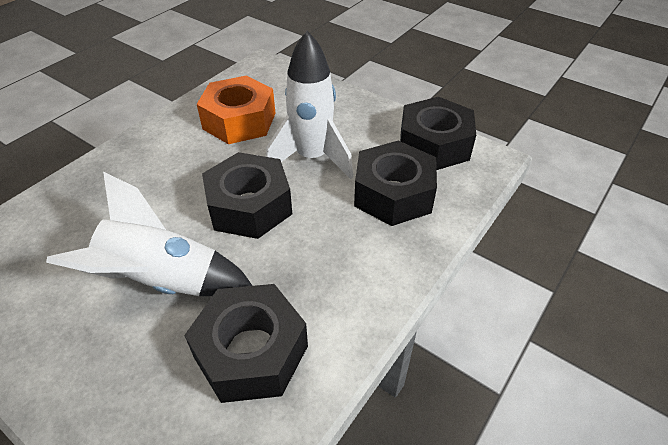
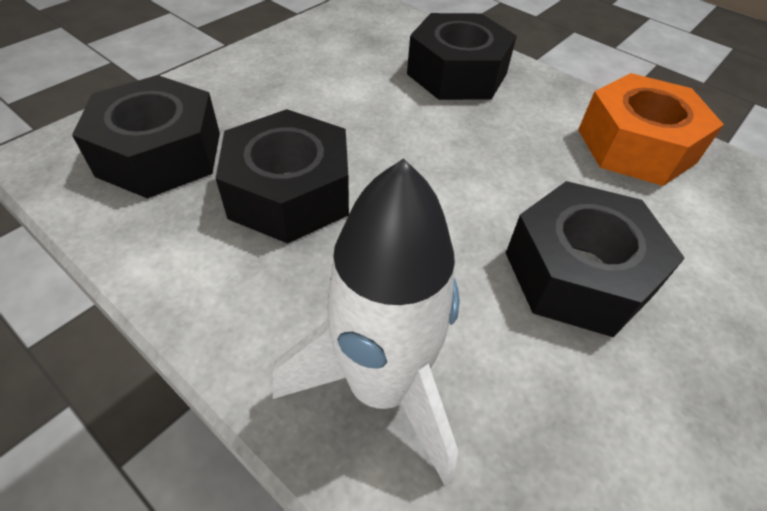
white rocket: 2 -> 1

